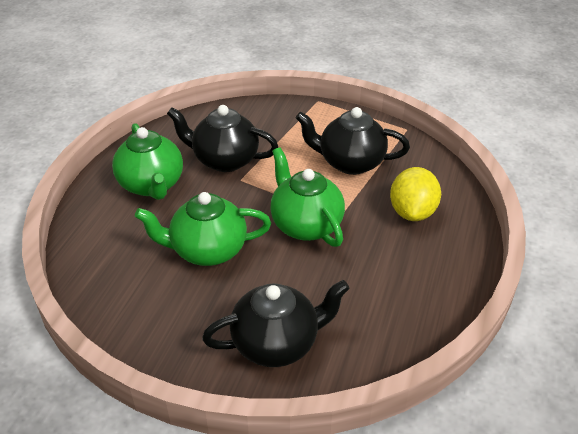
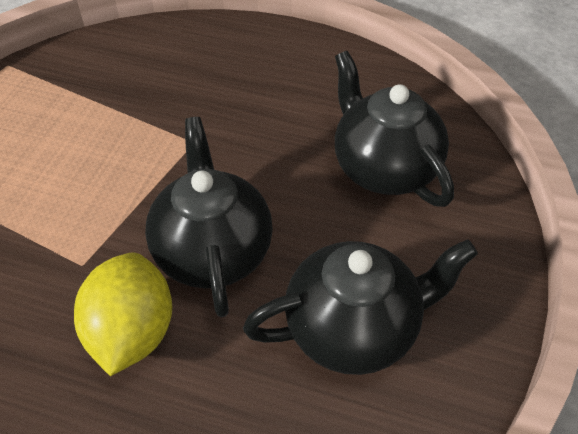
green teapot: 3 -> 0

